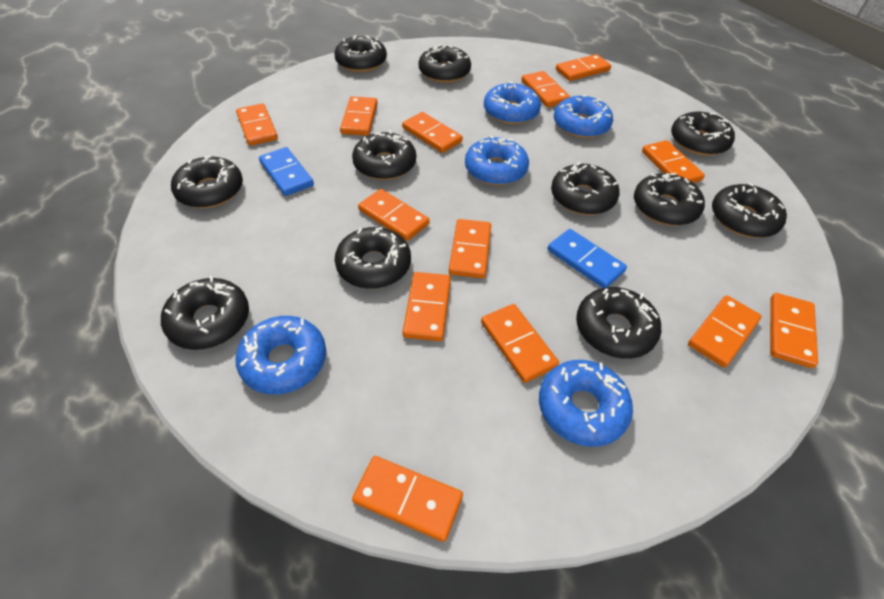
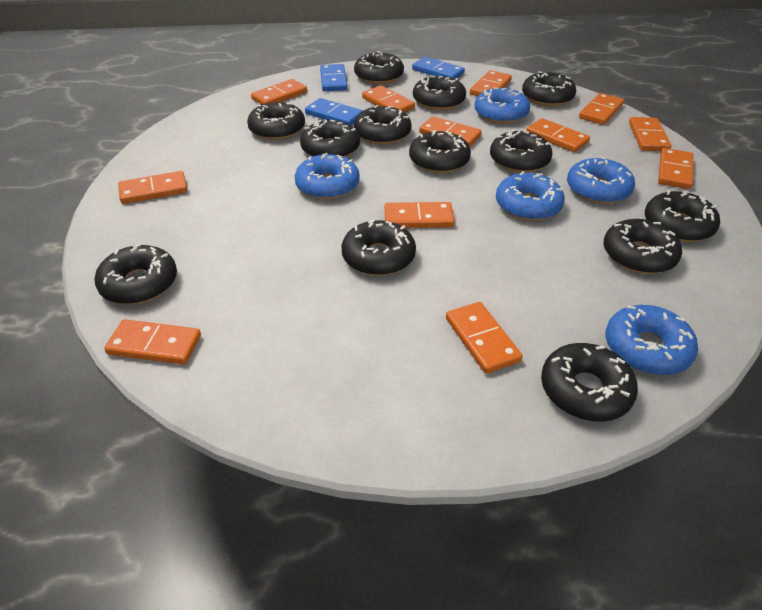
black donut: 11 -> 13
blue domino: 2 -> 3
orange domino: 13 -> 12

